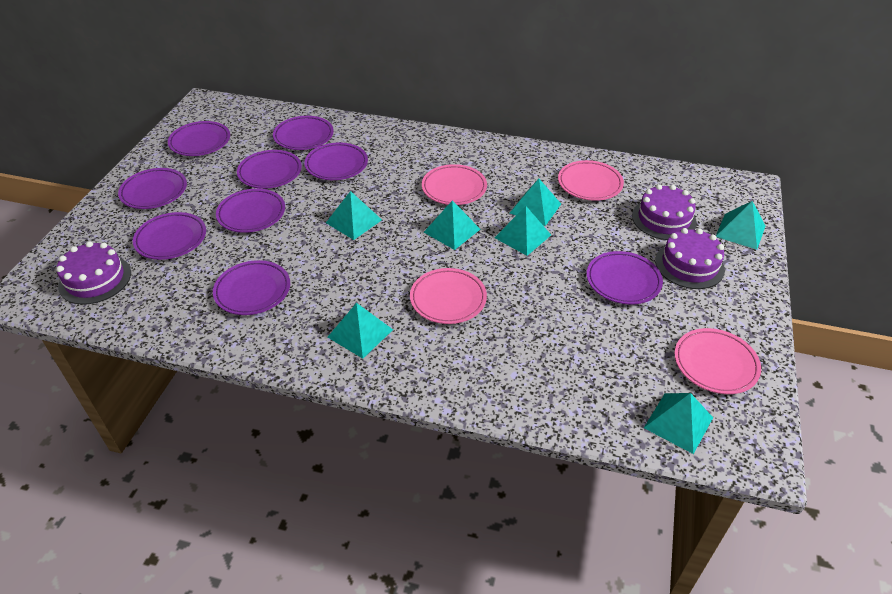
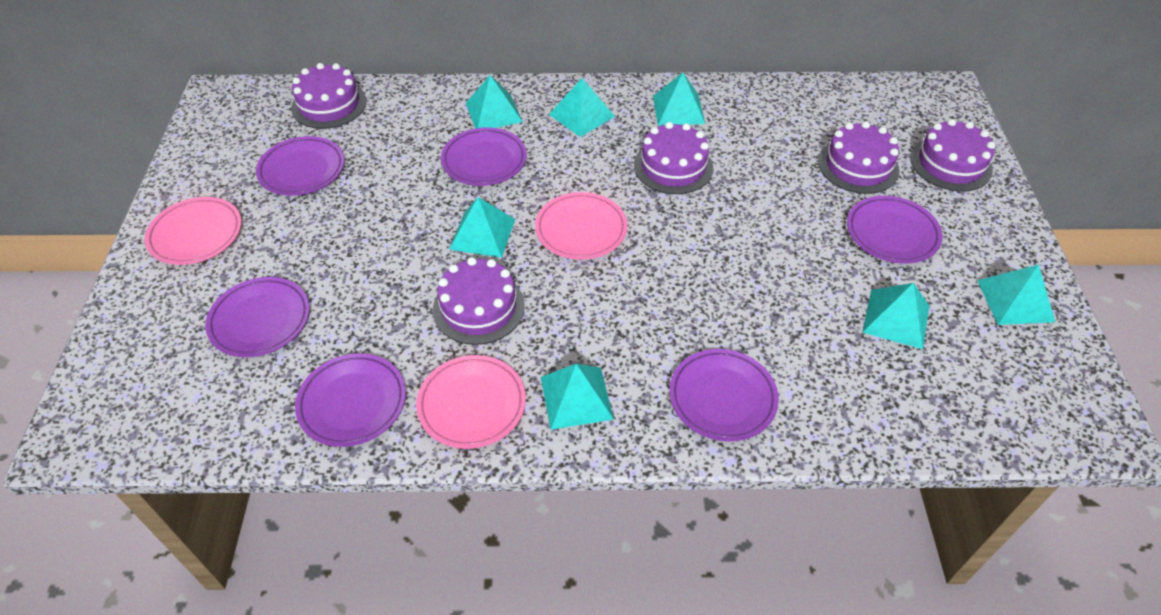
pink plate: 4 -> 3
purple cake: 3 -> 5
purple plate: 9 -> 6

